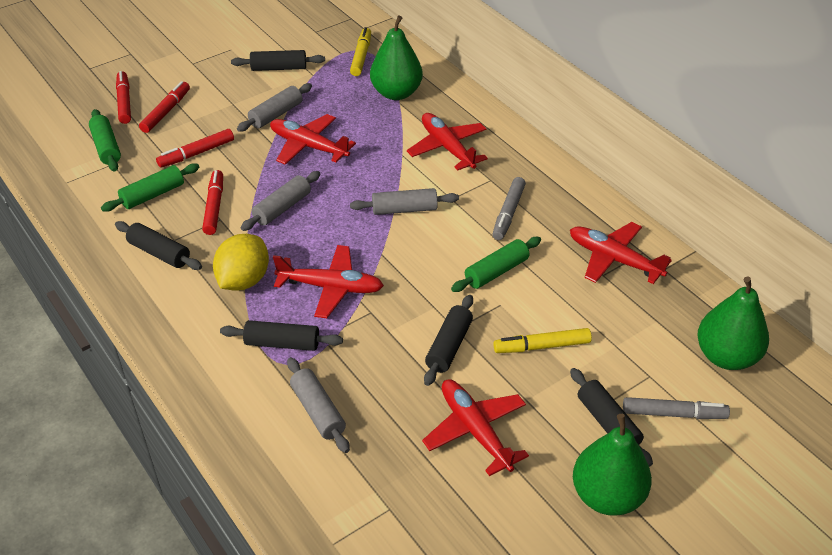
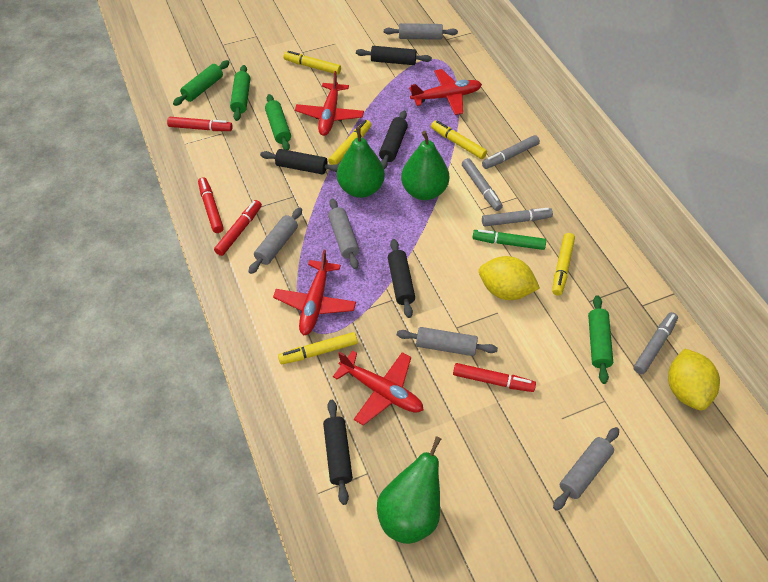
green marker: 0 -> 1
green rolling pin: 3 -> 4
grey marker: 2 -> 4
grey rolling pin: 4 -> 5
red plane: 5 -> 4
yellow lemon: 1 -> 2
yellow marker: 2 -> 5

